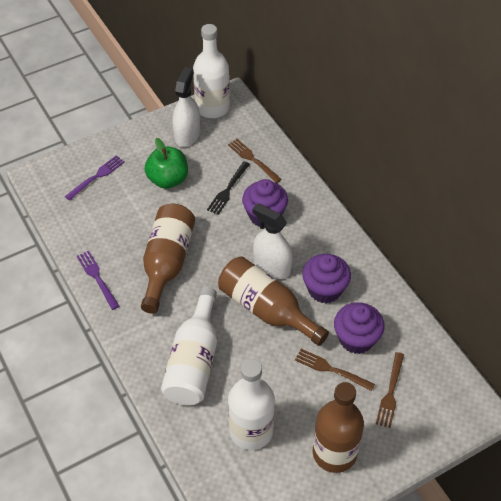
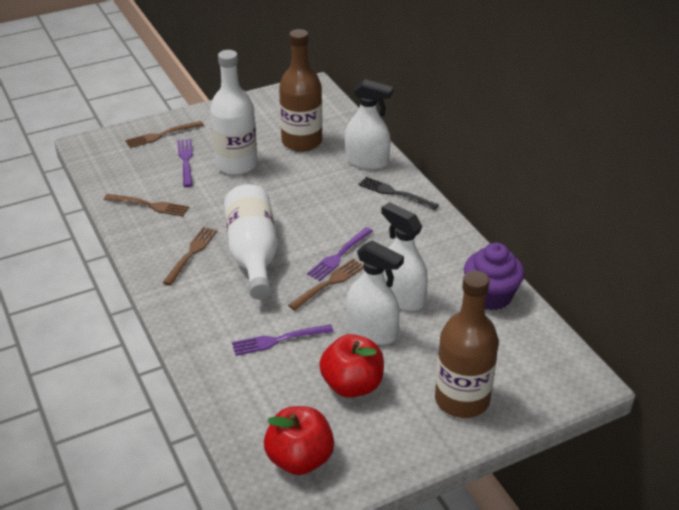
brown bottle: 3 -> 2
brown fork: 3 -> 4
green apple: 1 -> 0
purple cupcake: 3 -> 1
purple fork: 2 -> 3
red apple: 0 -> 2
white bottle: 3 -> 2
white spray bottle: 2 -> 3

